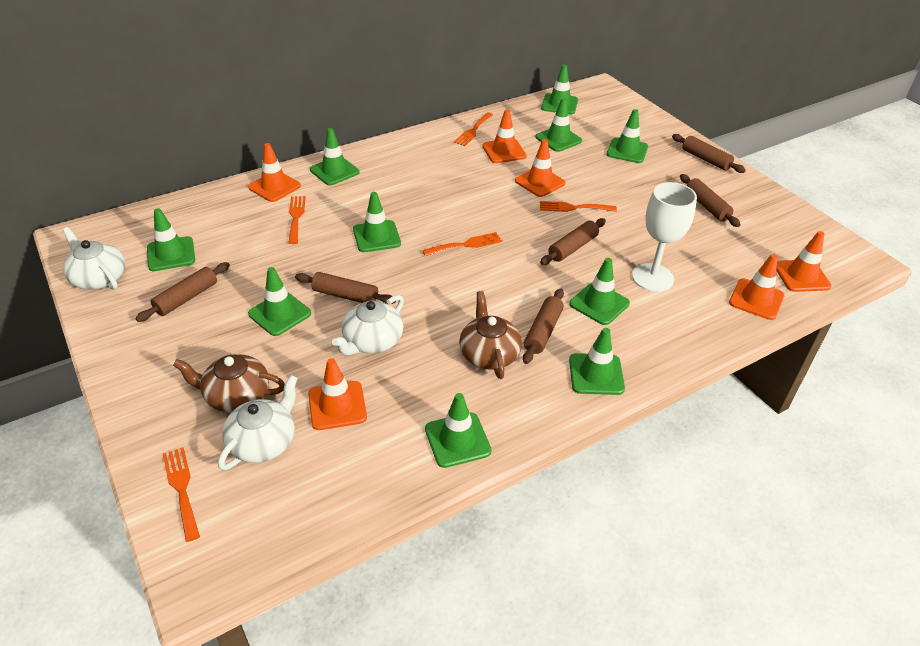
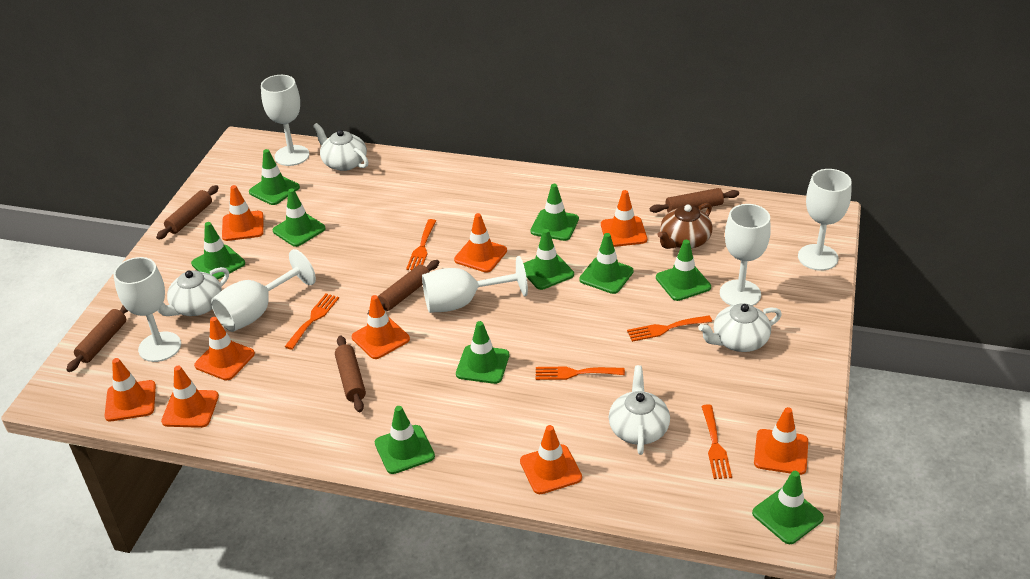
brown rolling pin: 6 -> 5
brown teapot: 2 -> 1
orange traffic cone: 6 -> 9
white goblet: 1 -> 6
white teapot: 3 -> 4

